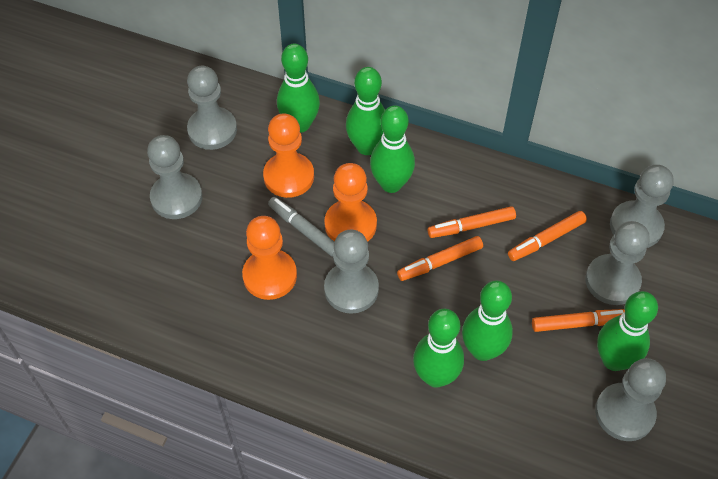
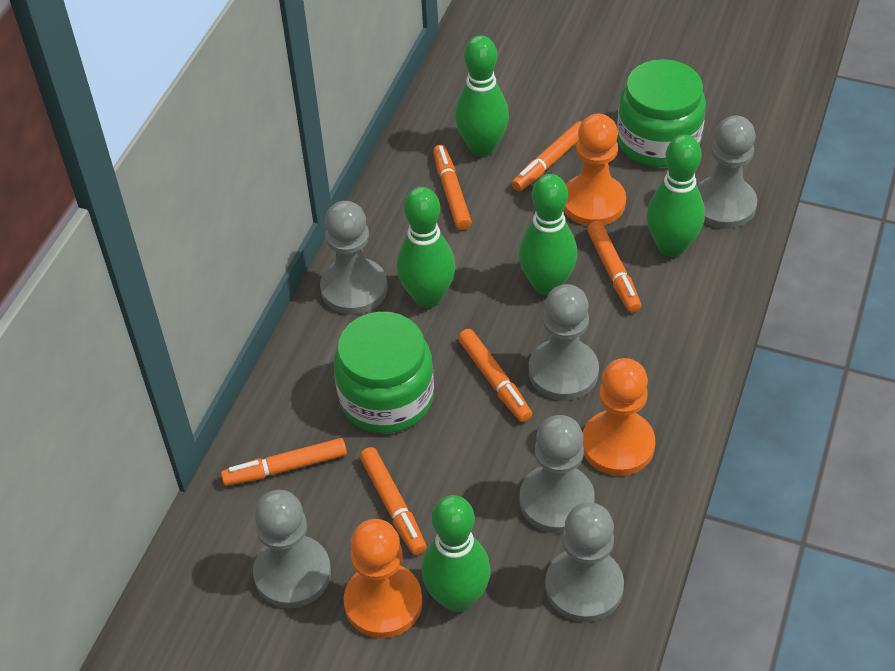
green bowling pin: 6 -> 5
green jar: 0 -> 2
grey marker: 1 -> 0
orange marker: 4 -> 6

